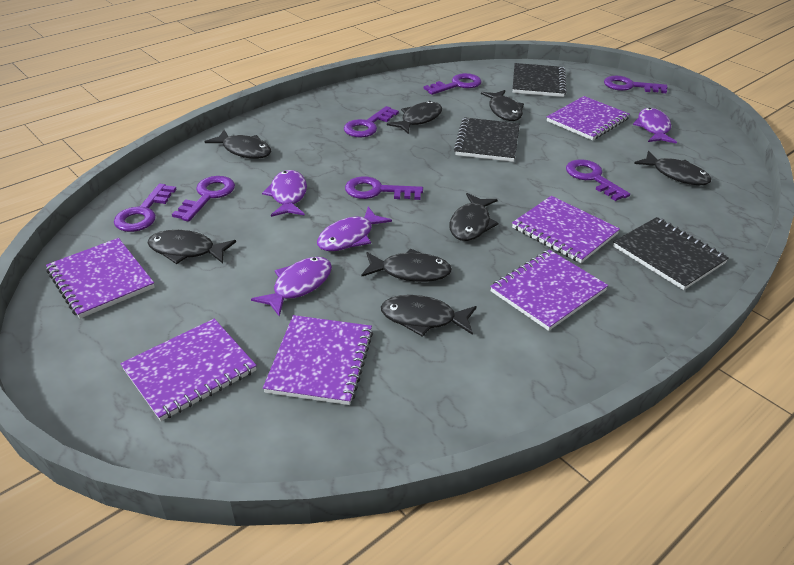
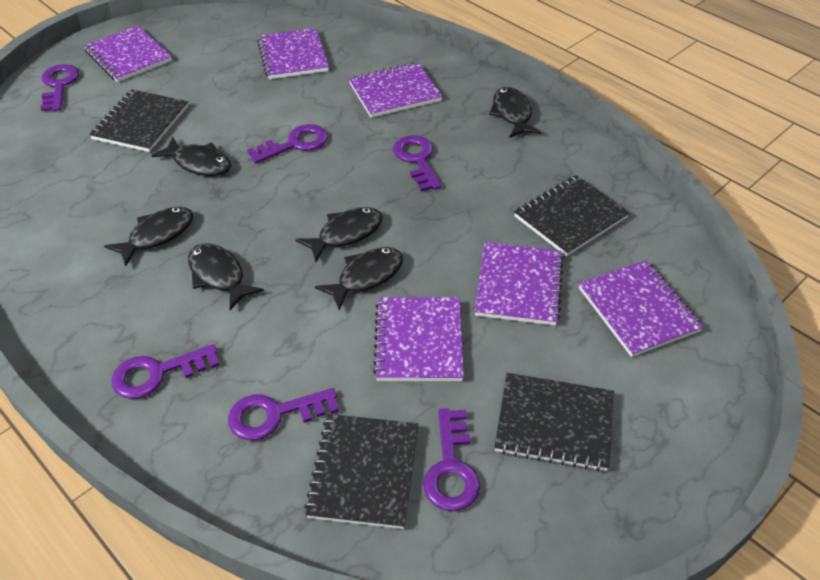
black fish: 8 -> 6
black notebook: 3 -> 4
purple fish: 4 -> 0
purple key: 7 -> 6

